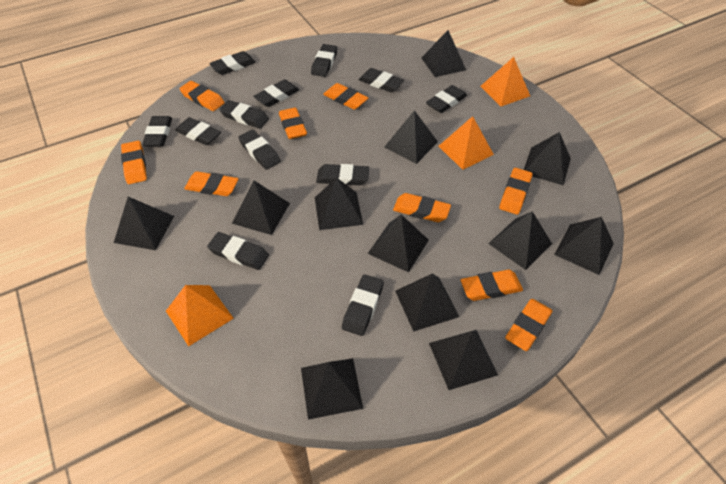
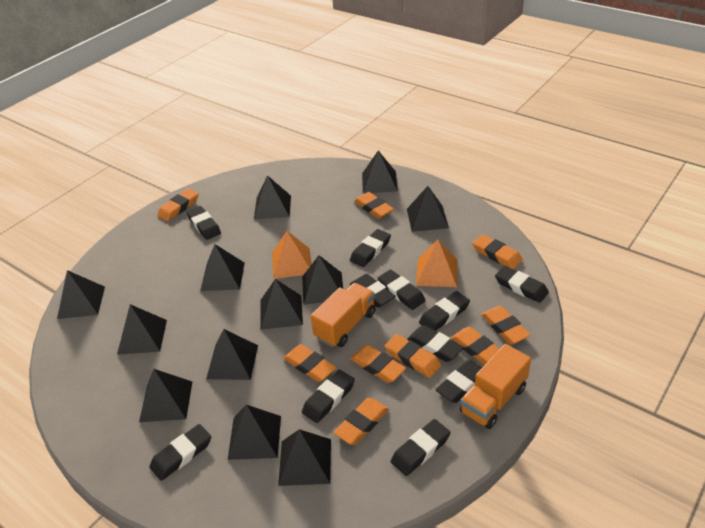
black eraser: 12 -> 11
orange pyramid: 3 -> 2
orange truck: 0 -> 2

